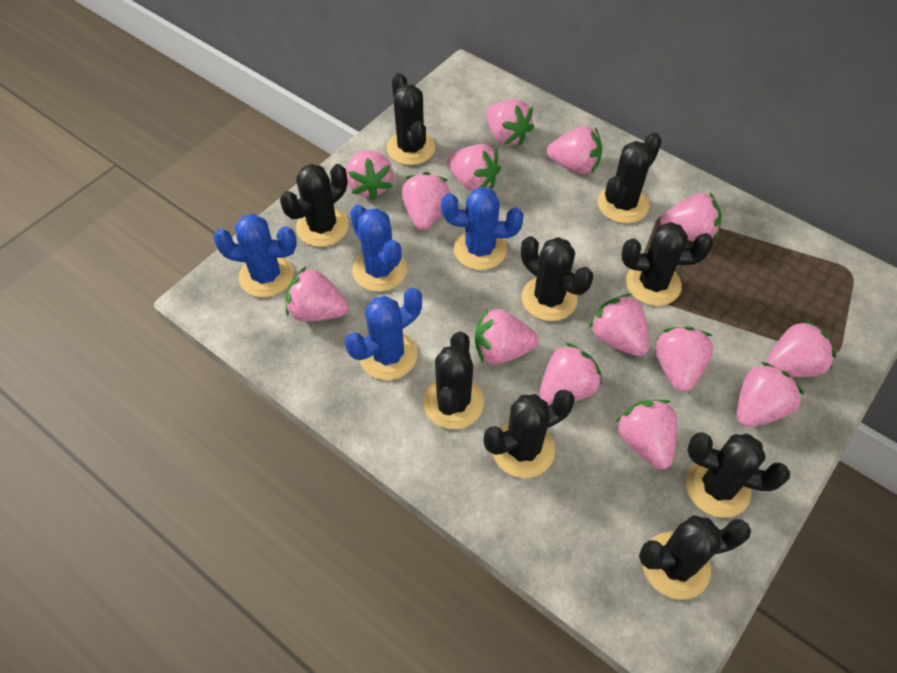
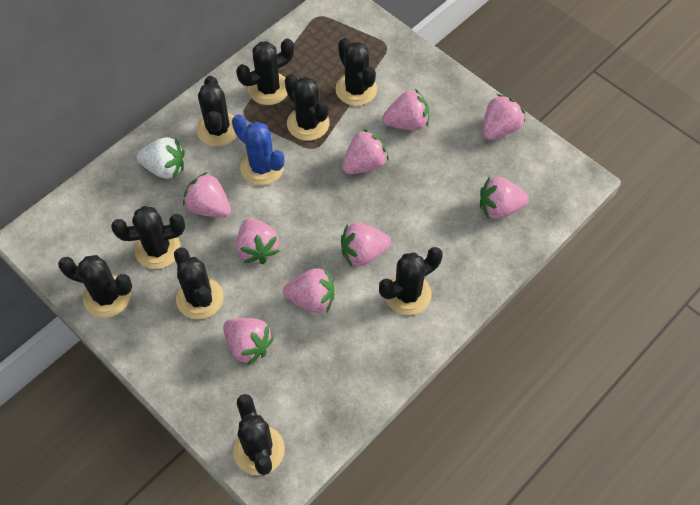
blue cactus: 4 -> 1
pink strawberry: 14 -> 9
white strawberry: 0 -> 1

